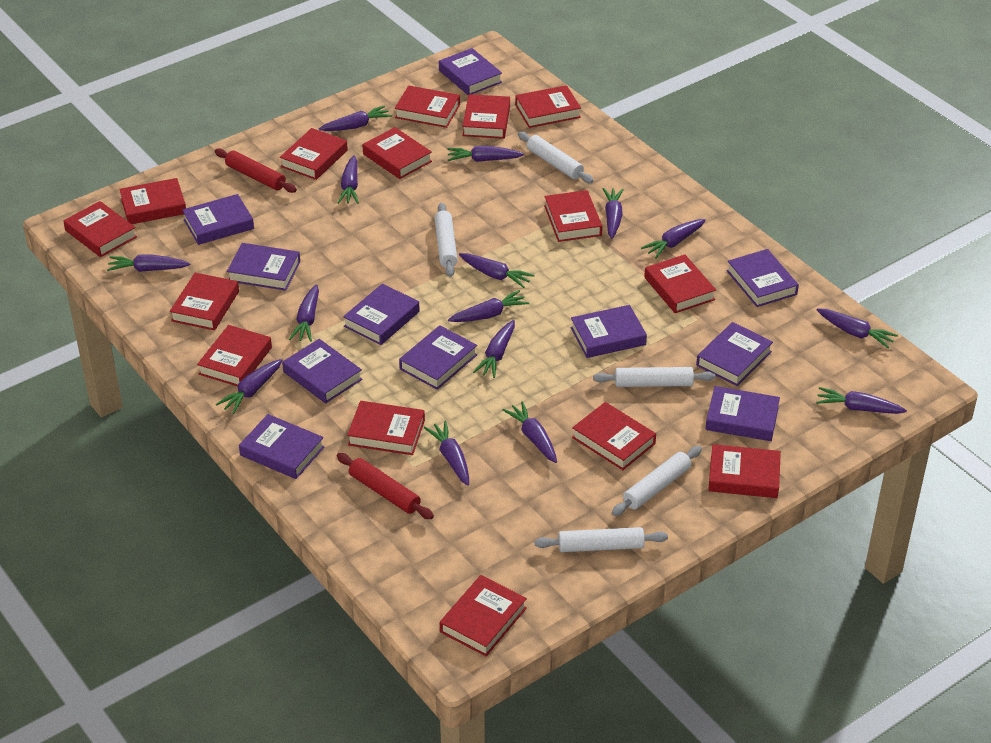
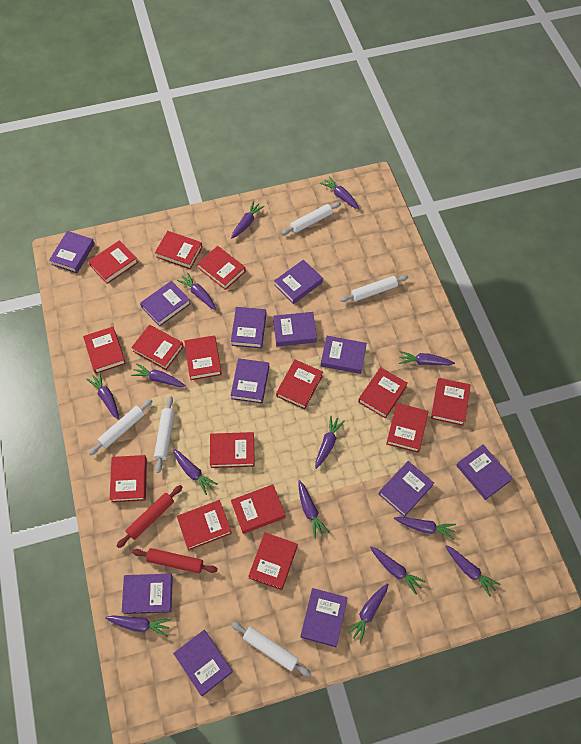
purple book: 11 -> 12
purple carrot: 15 -> 14

